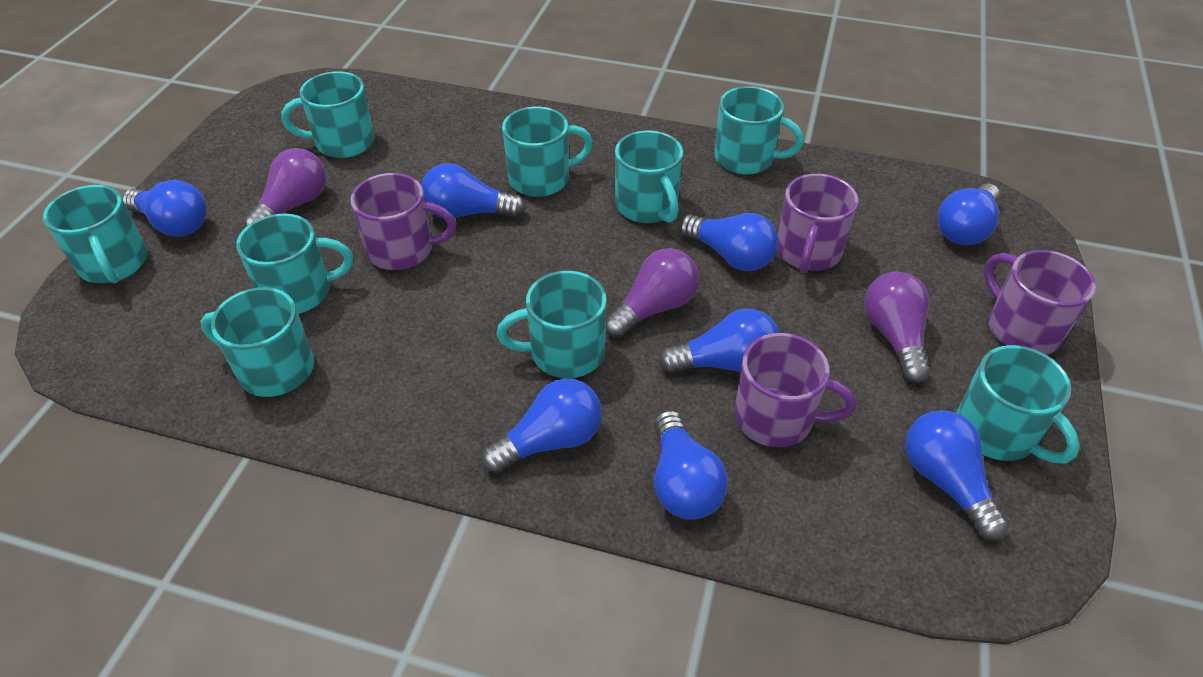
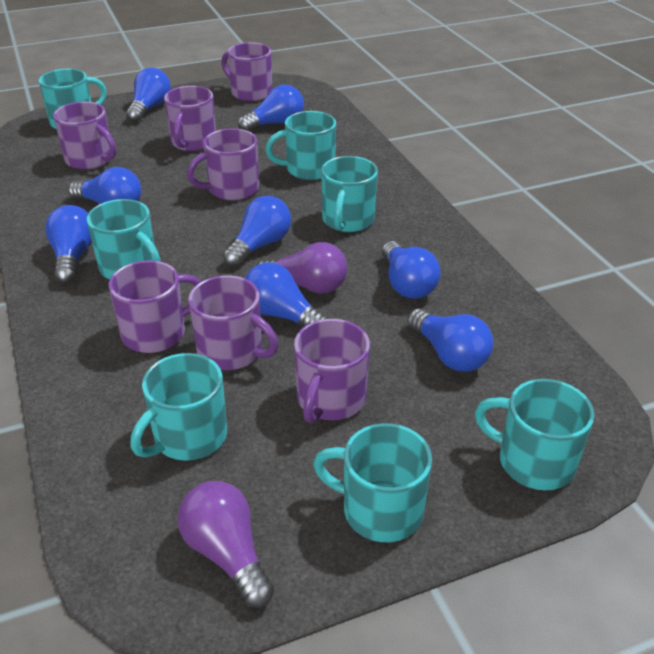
purple light bulb: 3 -> 2
purple mug: 4 -> 7
turquoise mug: 9 -> 7

